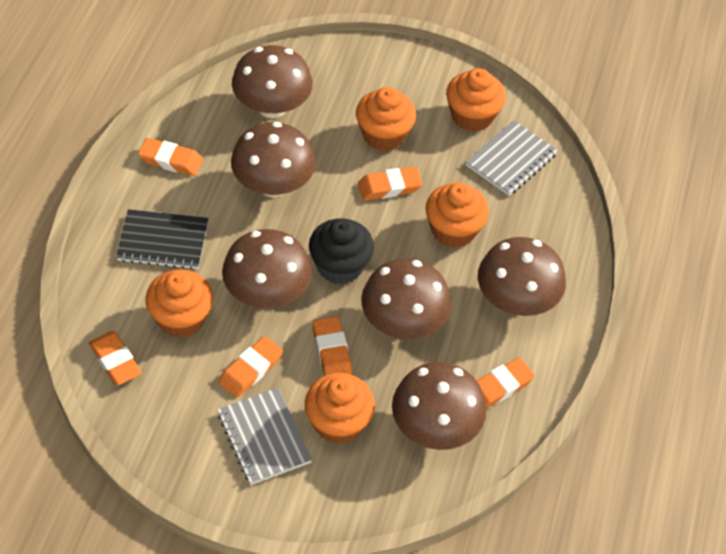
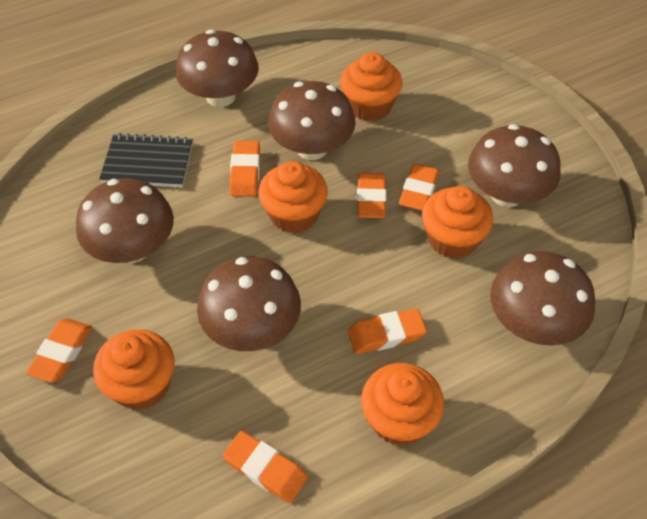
black cupcake: 1 -> 0
grey notebook: 2 -> 0

